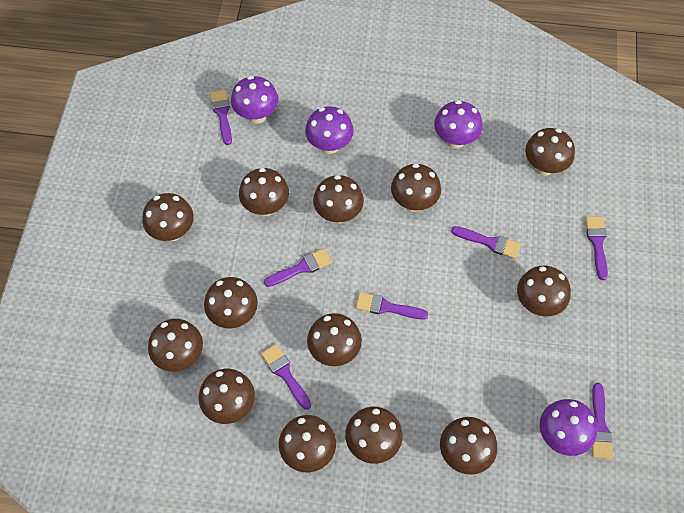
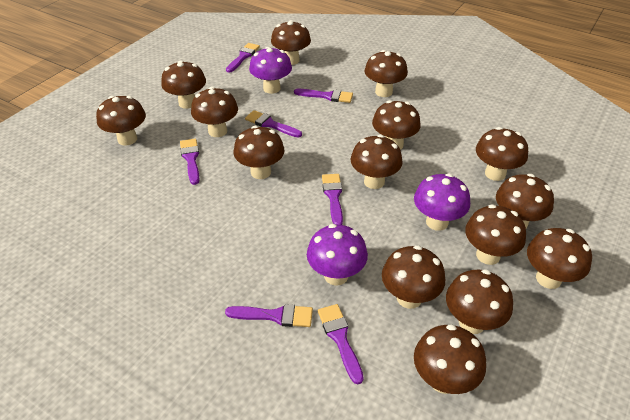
brown mushroom: 13 -> 15
purple mushroom: 4 -> 3

